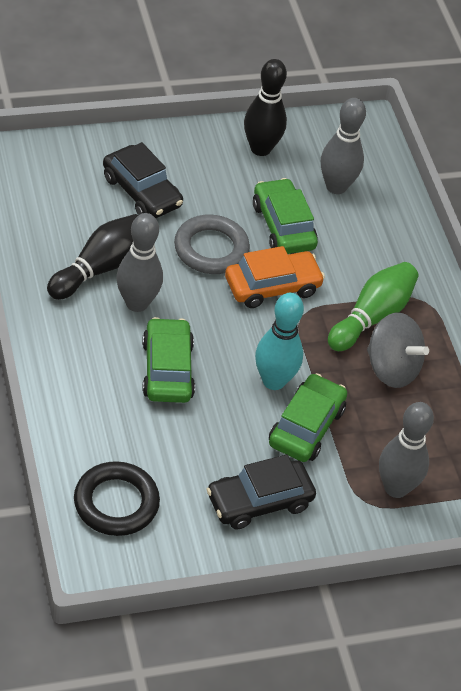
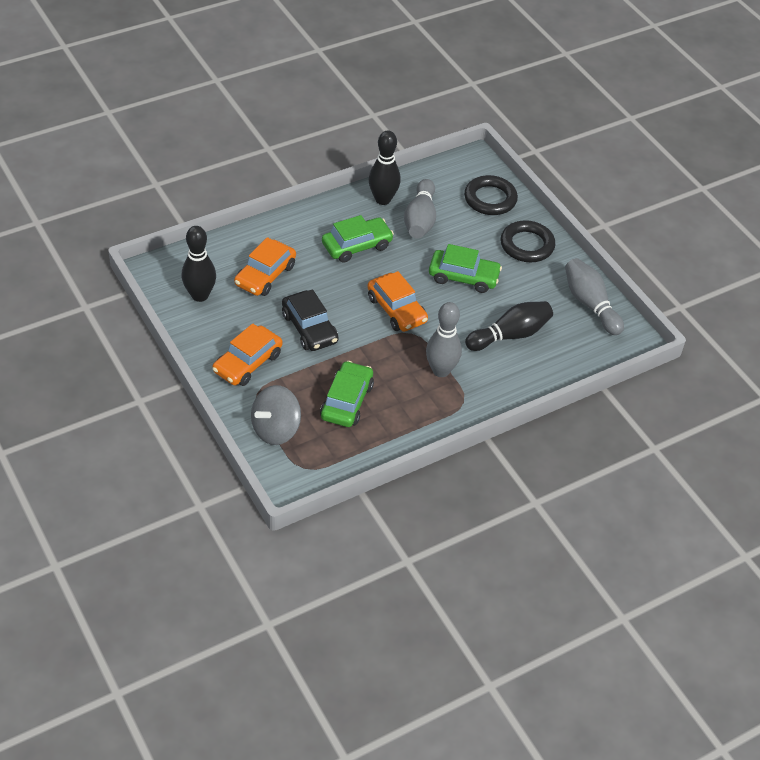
black bowling pin: 2 -> 3
black car: 2 -> 1
black ring: 1 -> 2
green bowling pin: 1 -> 0
grey ring: 1 -> 0
orange car: 1 -> 3
turquoise bowling pin: 1 -> 0

